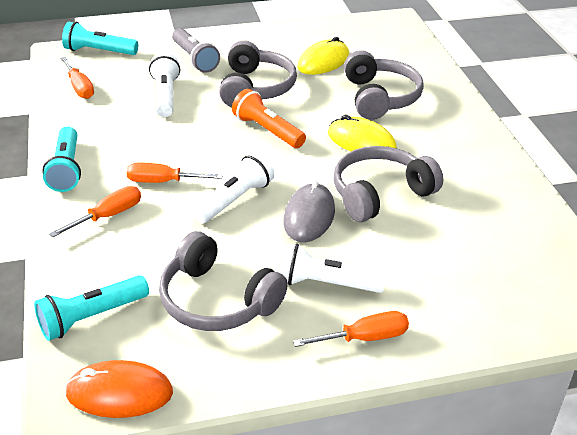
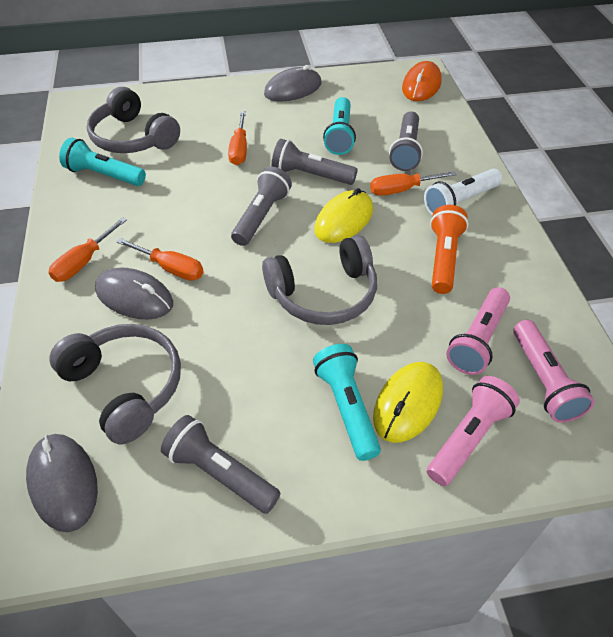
grey flashlight: 1 -> 4
grey headphones: 4 -> 3
grey mouse: 1 -> 3
pink flashlight: 0 -> 3
white flashlight: 3 -> 1

